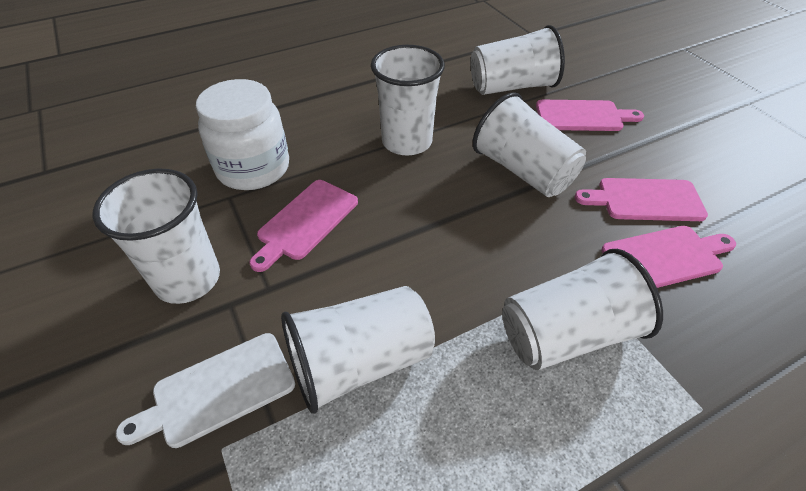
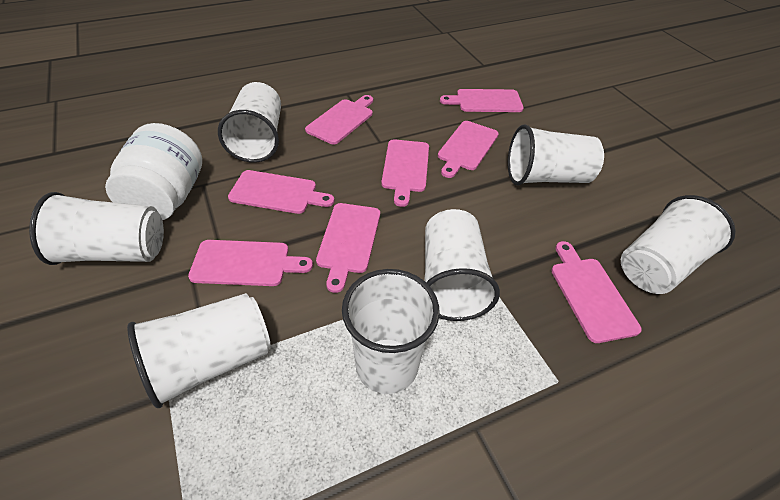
pink cutting board: 4 -> 8
white cup: 6 -> 7
white cutting board: 1 -> 0

